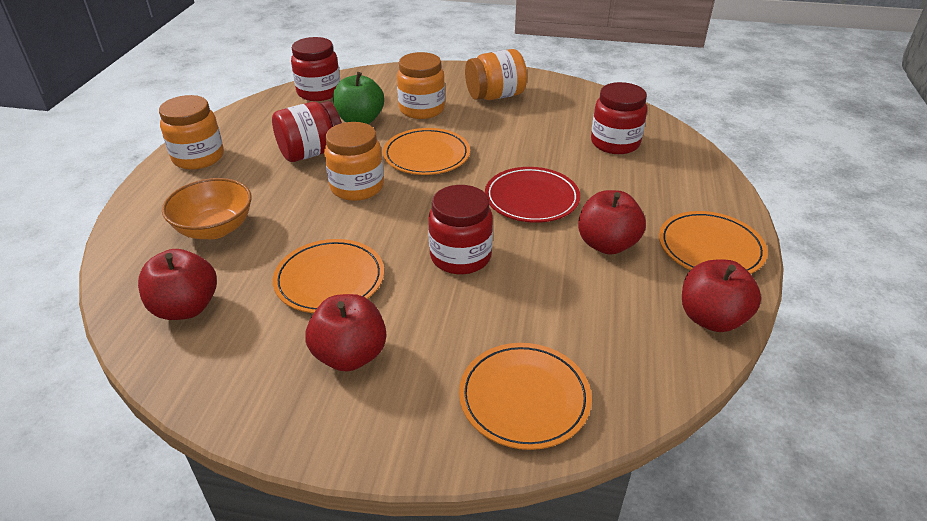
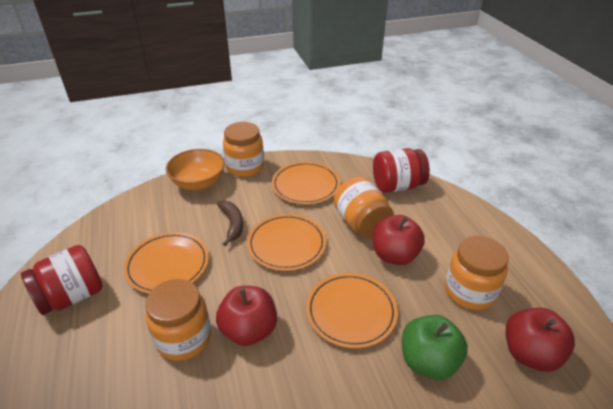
brown banana: 0 -> 1
red apple: 4 -> 3
red jar: 4 -> 2
red plate: 1 -> 0

